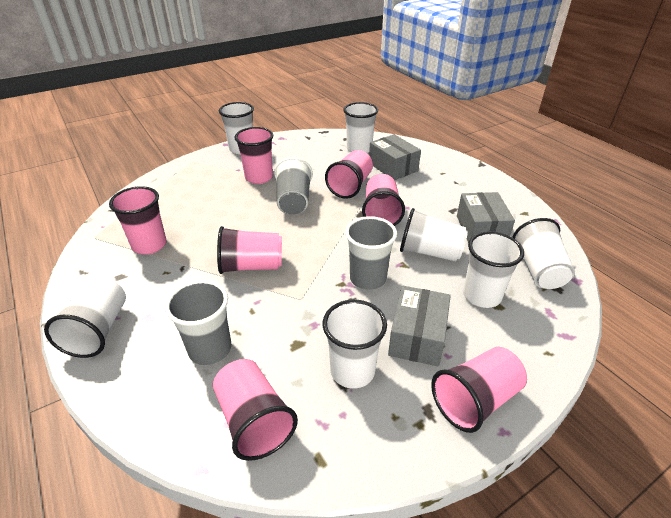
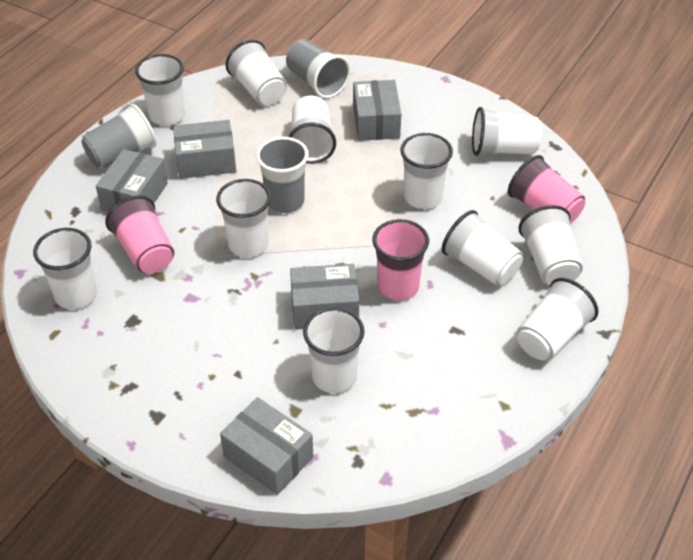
grey box: 3 -> 5
pink cup: 7 -> 3
white cup: 7 -> 11

